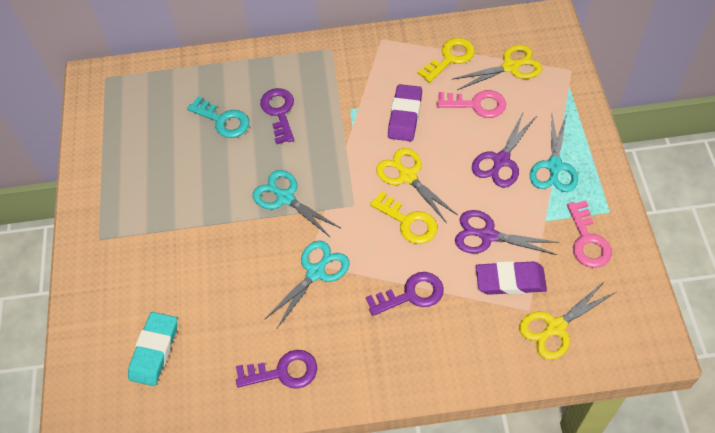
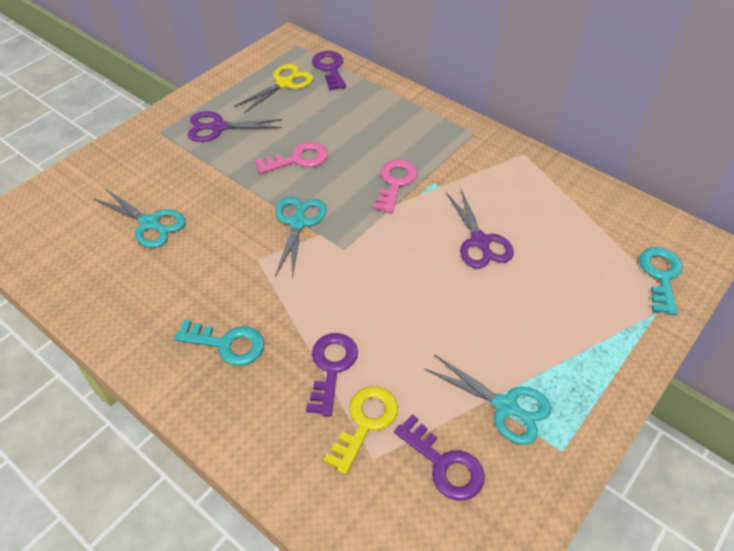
purple eraser: 2 -> 0
turquoise eraser: 1 -> 0
turquoise key: 1 -> 2
yellow key: 2 -> 1
yellow scissors: 3 -> 1

